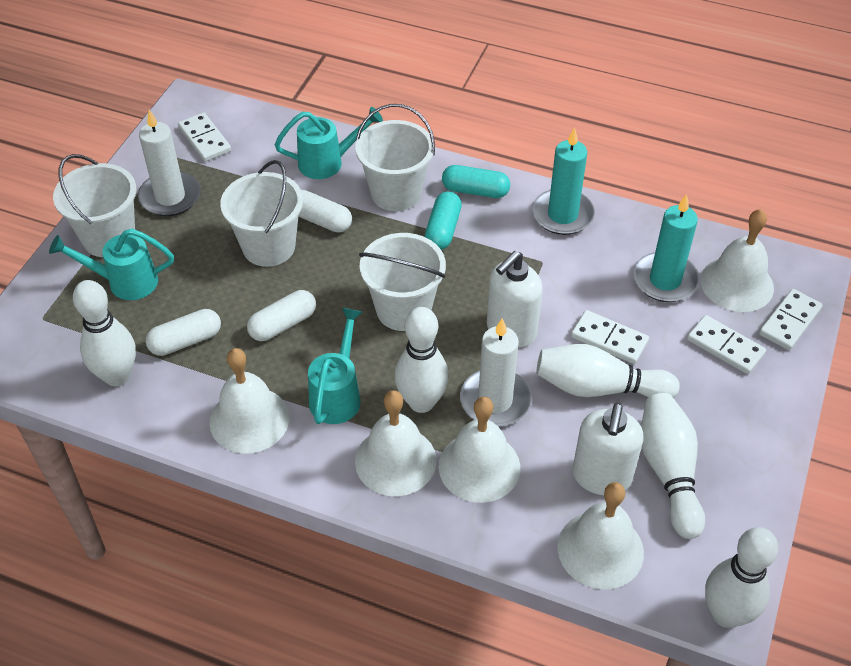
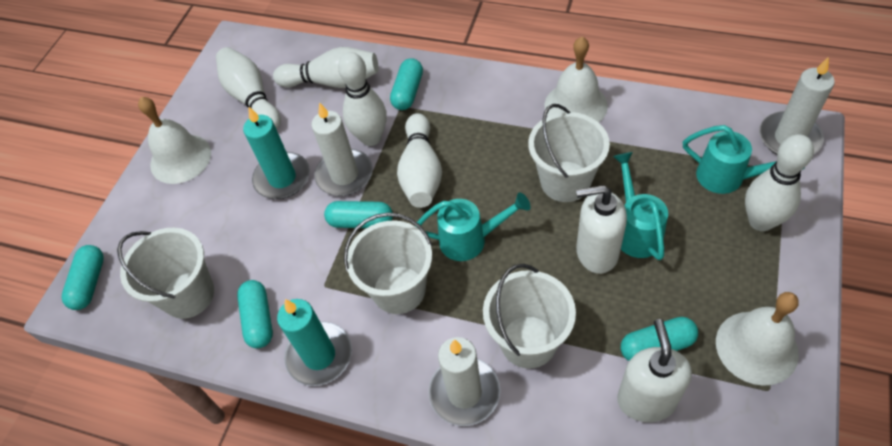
turquoise capsule: 2 -> 5
white bell: 5 -> 3
white candle: 2 -> 3
white capsule: 3 -> 0
white domino: 4 -> 0

